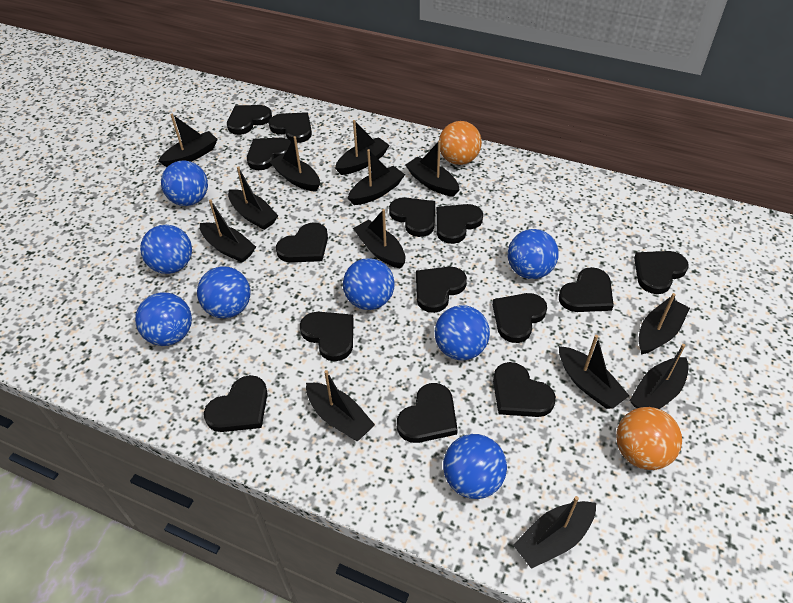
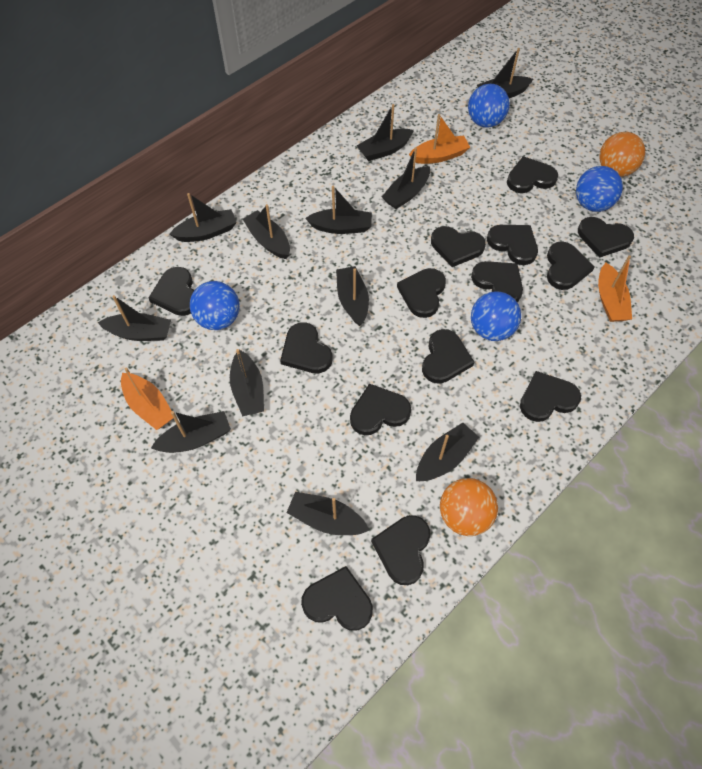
black boat: 13 -> 12
blue ball: 8 -> 4
orange boat: 0 -> 3

